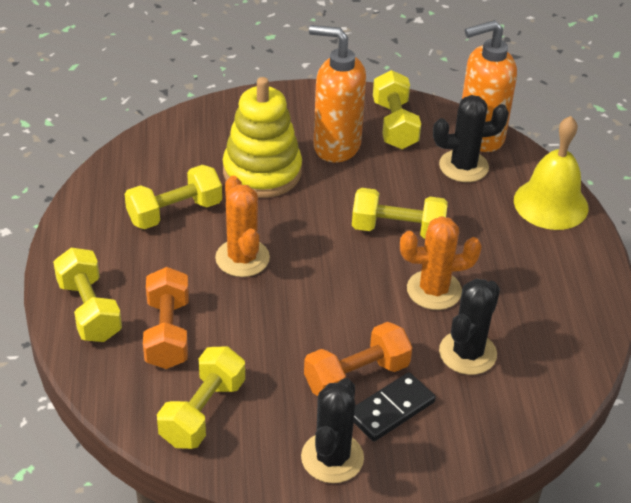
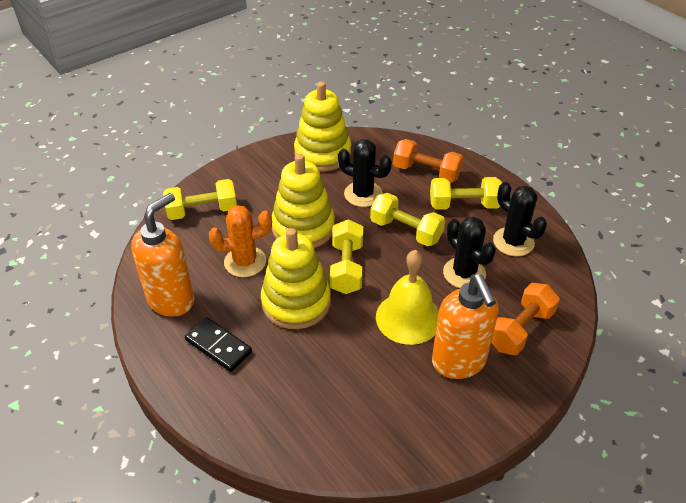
orange cactus: 2 -> 1
yellow dumbbell: 5 -> 4
yellow stacking toy: 1 -> 3

